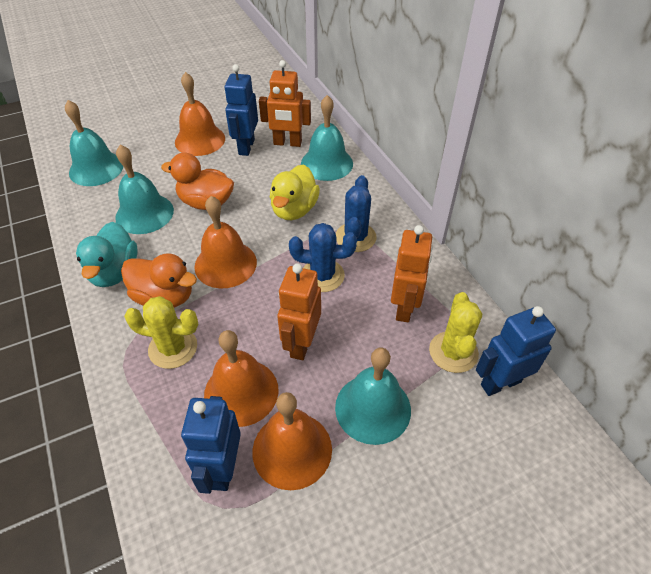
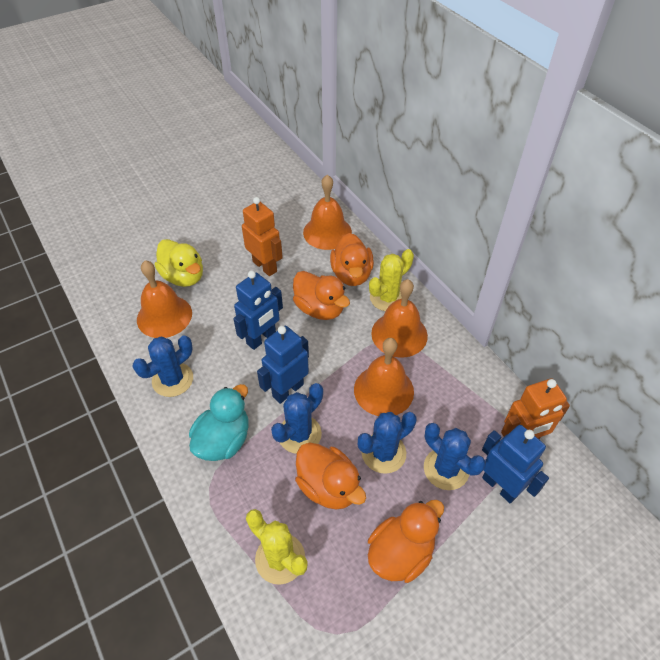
blue cactus: 2 -> 4
orange duck: 2 -> 4
orange robot: 3 -> 2
turquoise bell: 4 -> 0

